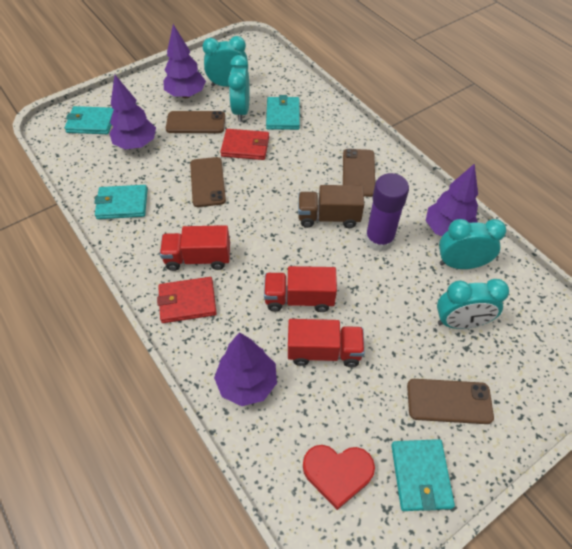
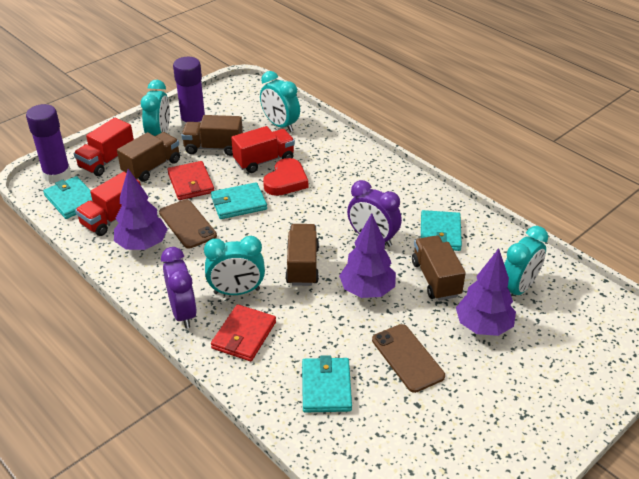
brown phone: 4 -> 2
brown truck: 1 -> 4
purple clock: 0 -> 2
purple glue stick: 1 -> 2
purple tree: 4 -> 3

